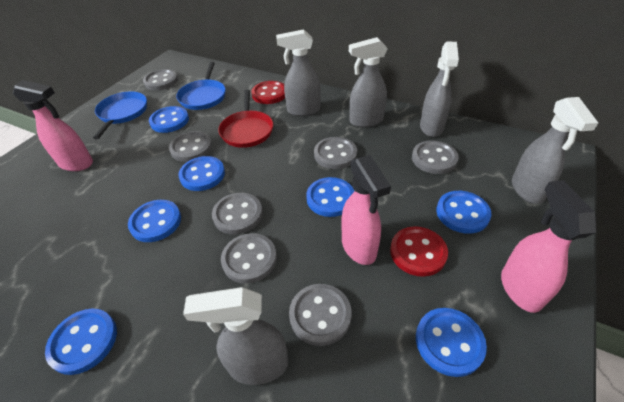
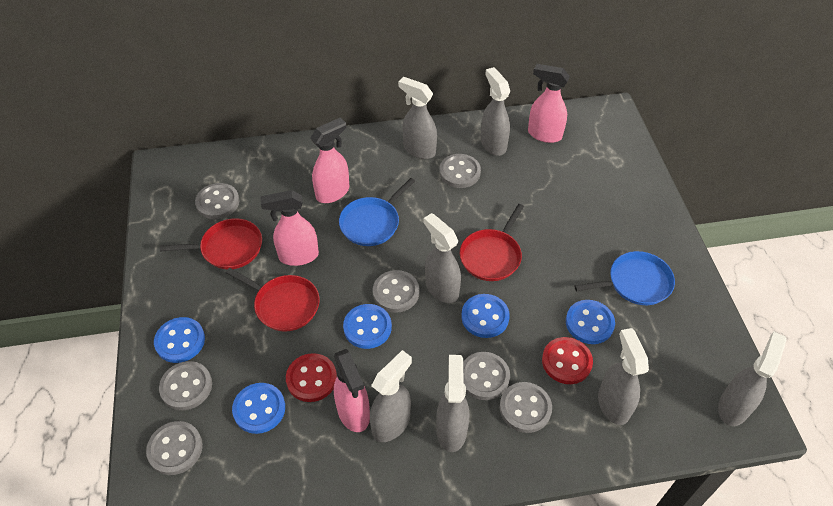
blue button: 7 -> 5
grey spray bottle: 5 -> 7
pink spray bottle: 3 -> 4
red pan: 1 -> 3

